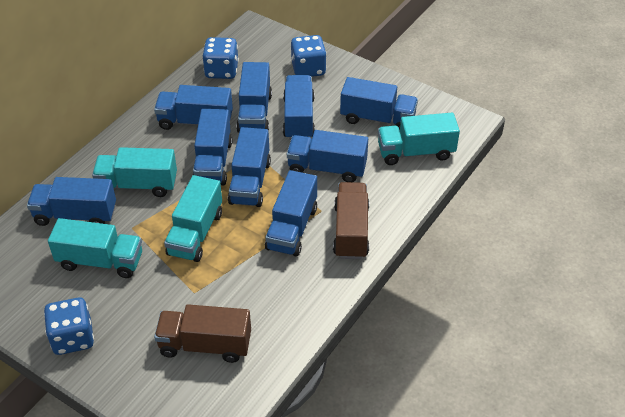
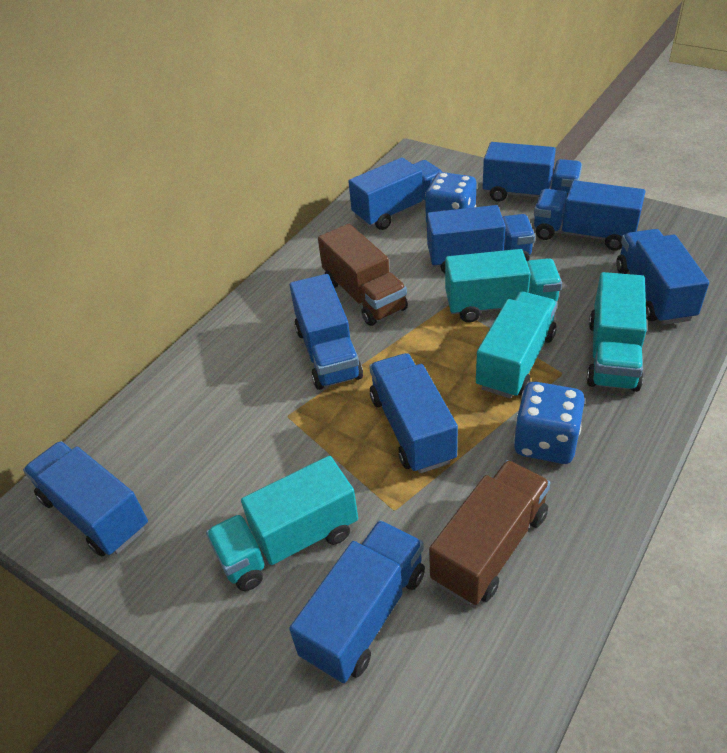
blue dice: 3 -> 2

